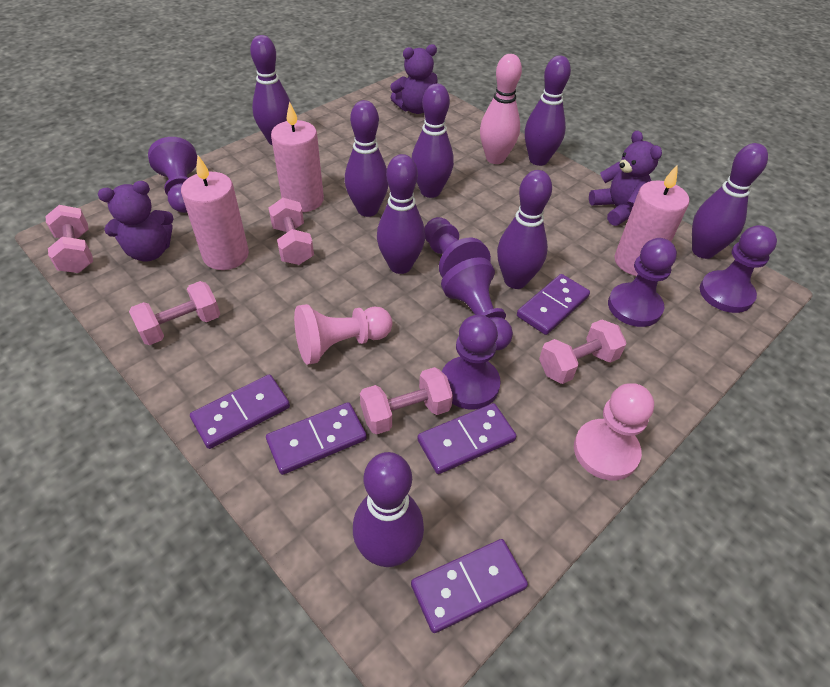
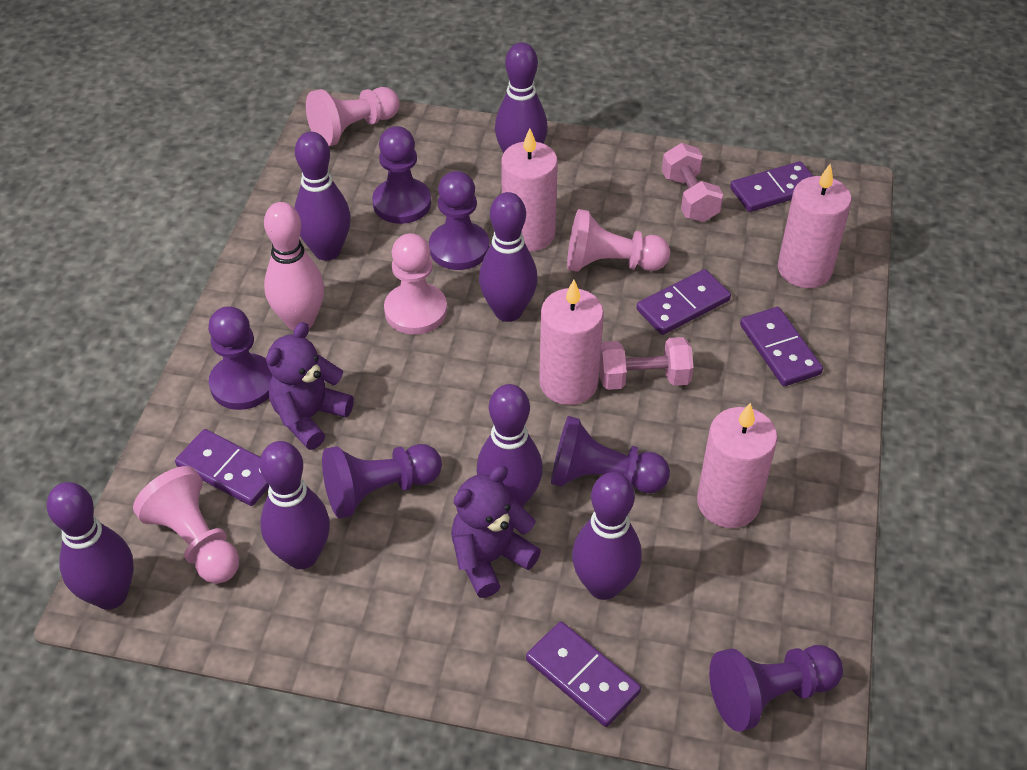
pink candle: 3 -> 4
pink dumbbell: 5 -> 2
pink pawn: 2 -> 4
purple bowling pin: 8 -> 7
purple teddy bear: 3 -> 2

